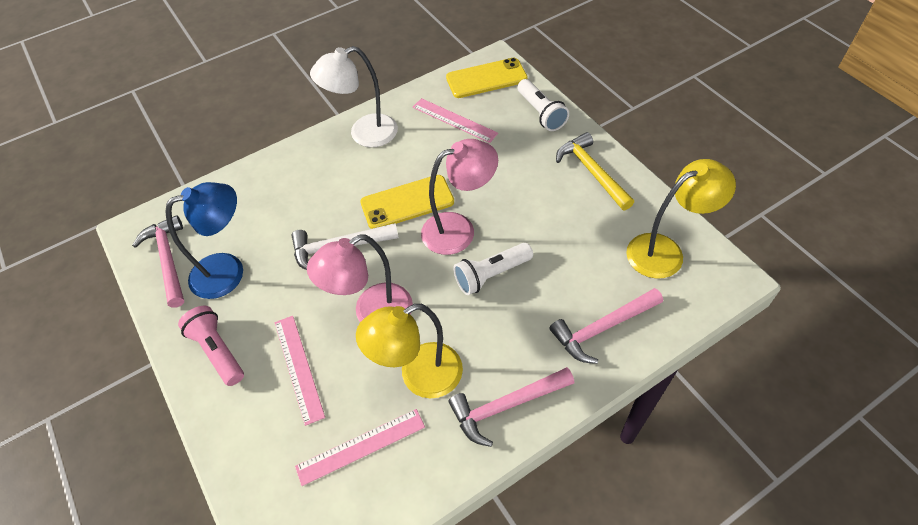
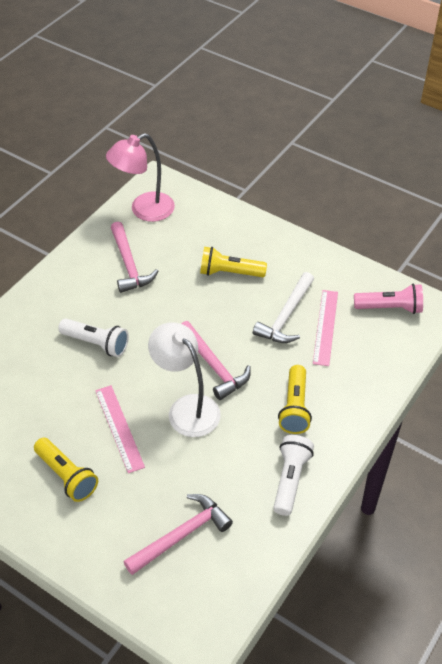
blue lamp: 1 -> 0
pink lamp: 2 -> 1
pink ruler: 3 -> 2
yellow flashlight: 0 -> 3
yellow hammer: 1 -> 0
yellow lamp: 2 -> 0
yellow phone: 2 -> 0

